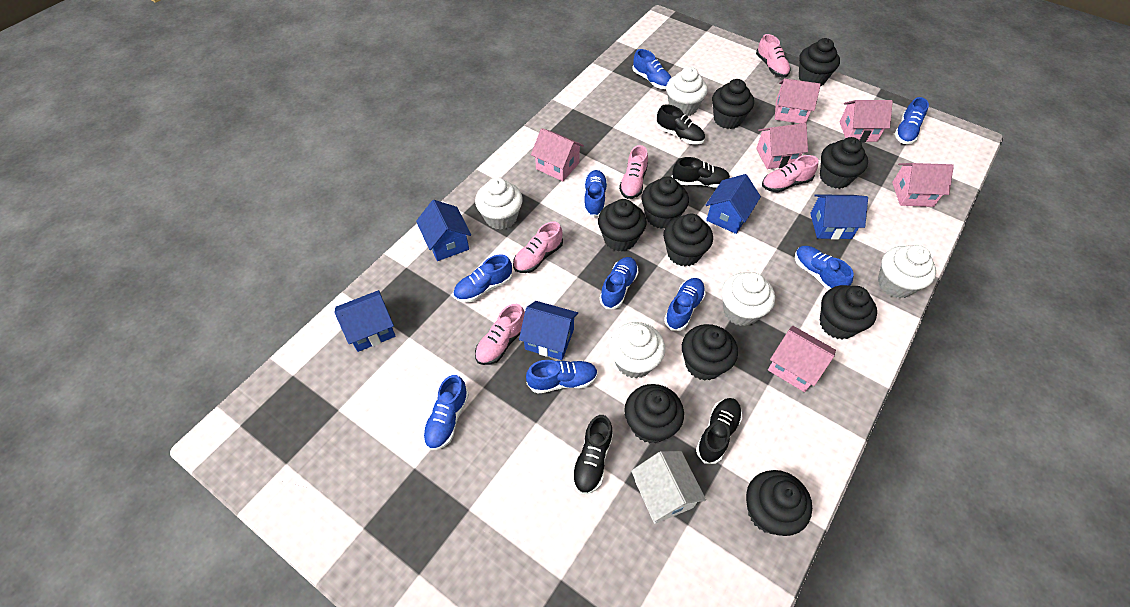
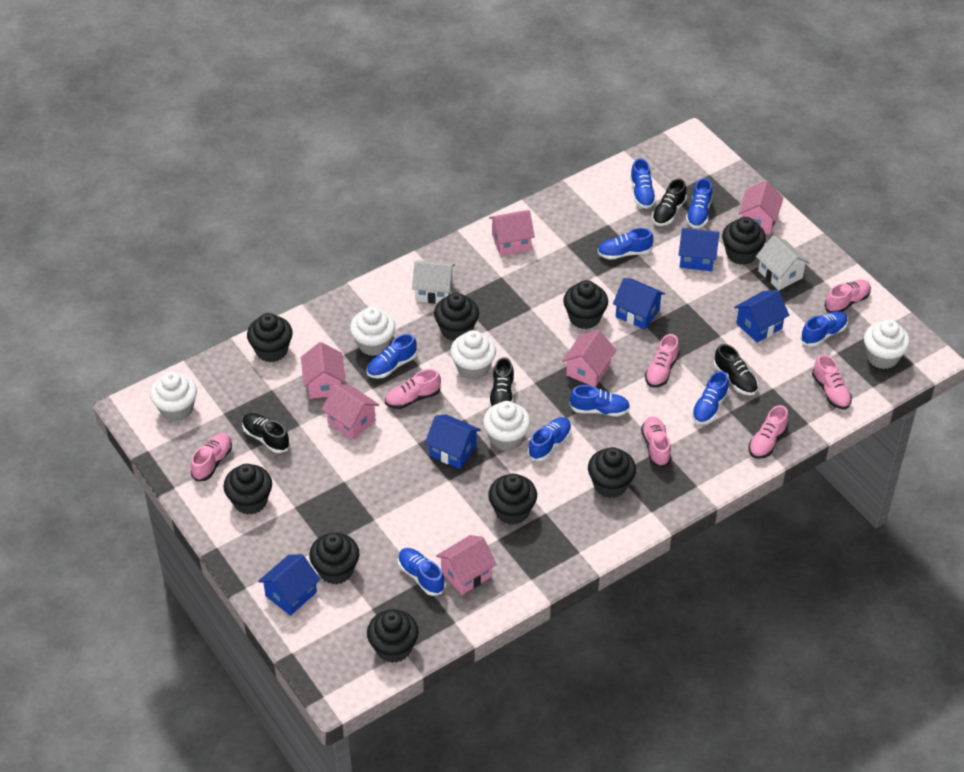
black cupcake: 10 -> 9
pink shoe: 5 -> 7
white house: 1 -> 2

